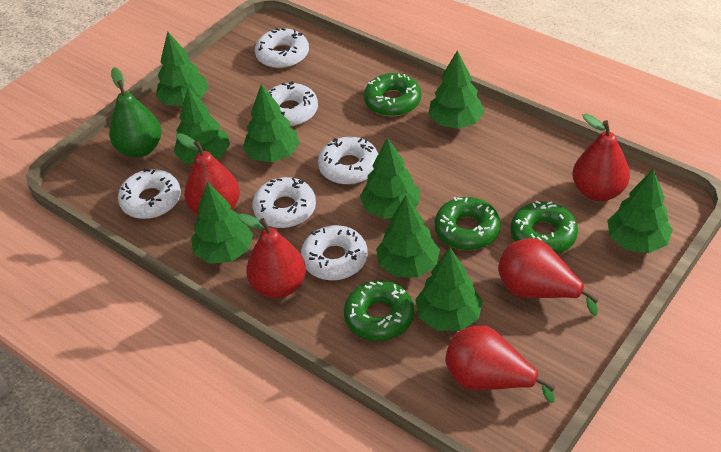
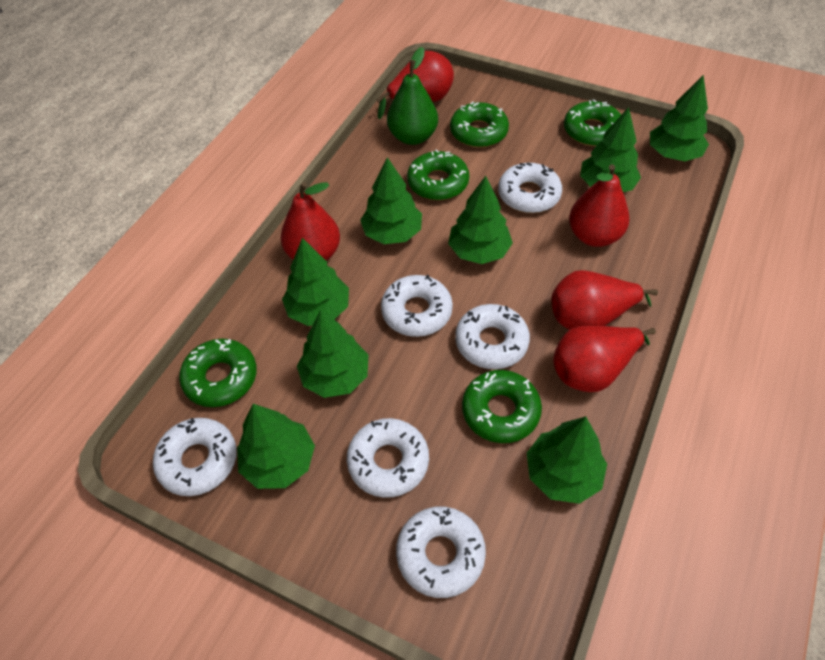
green donut: 4 -> 5
green tree: 9 -> 8

